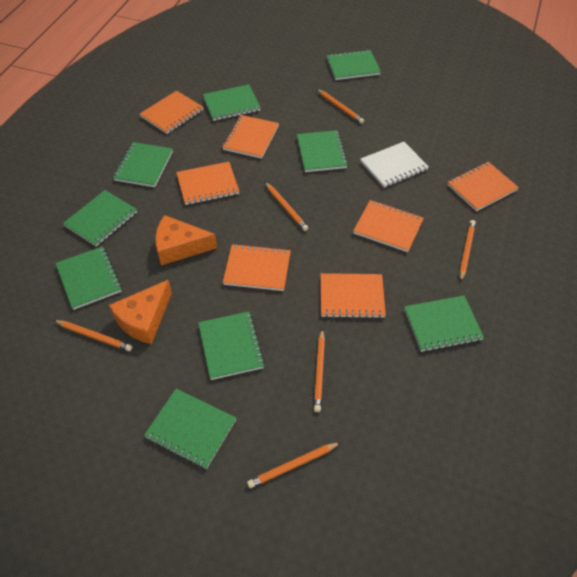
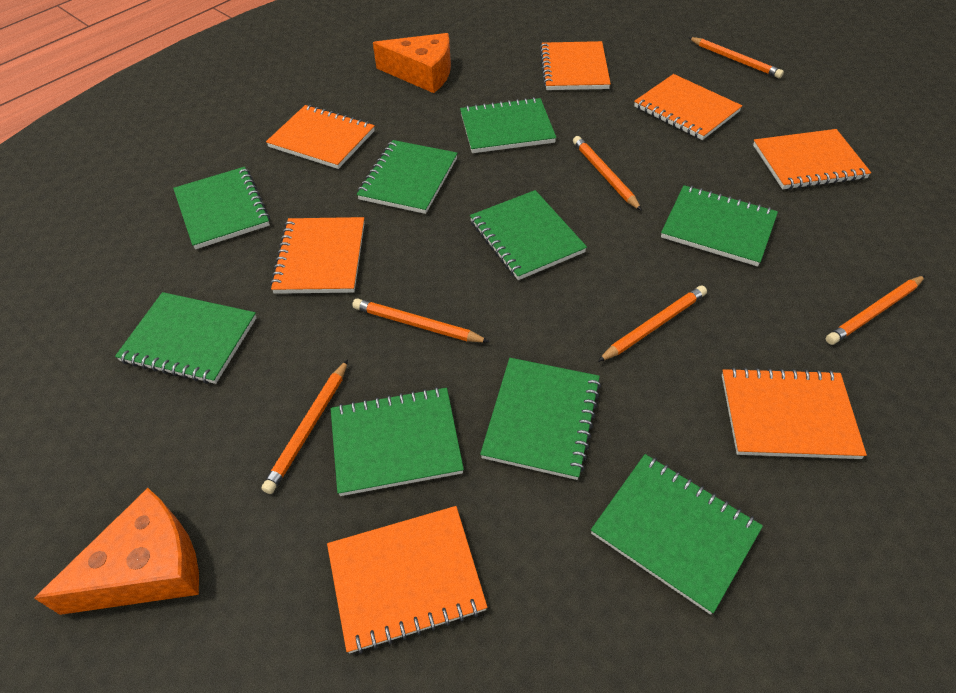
white notebook: 1 -> 0

